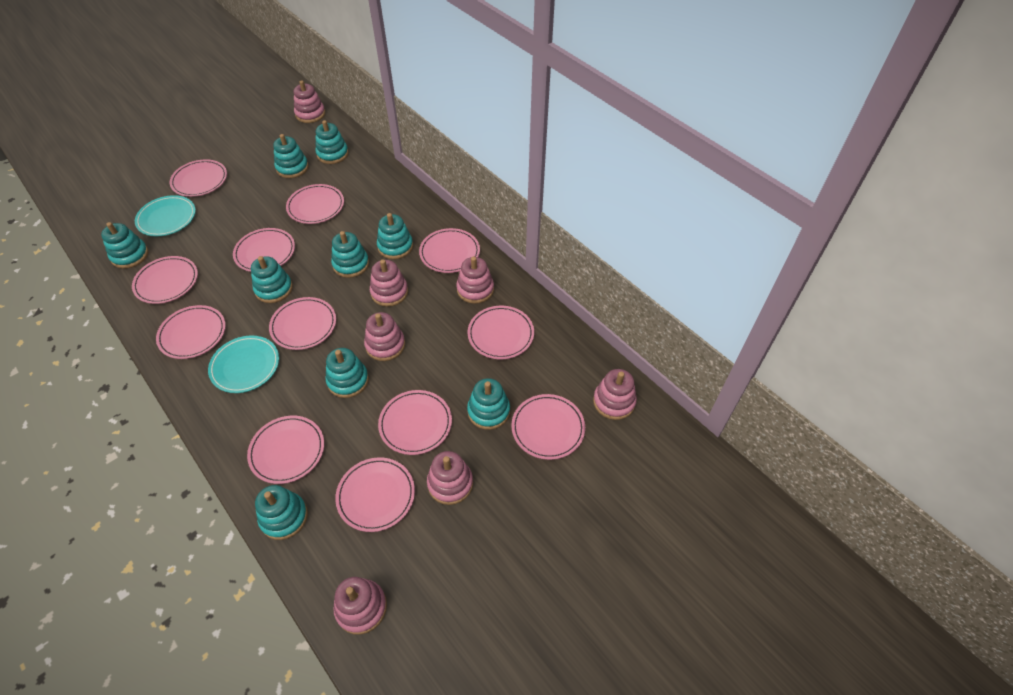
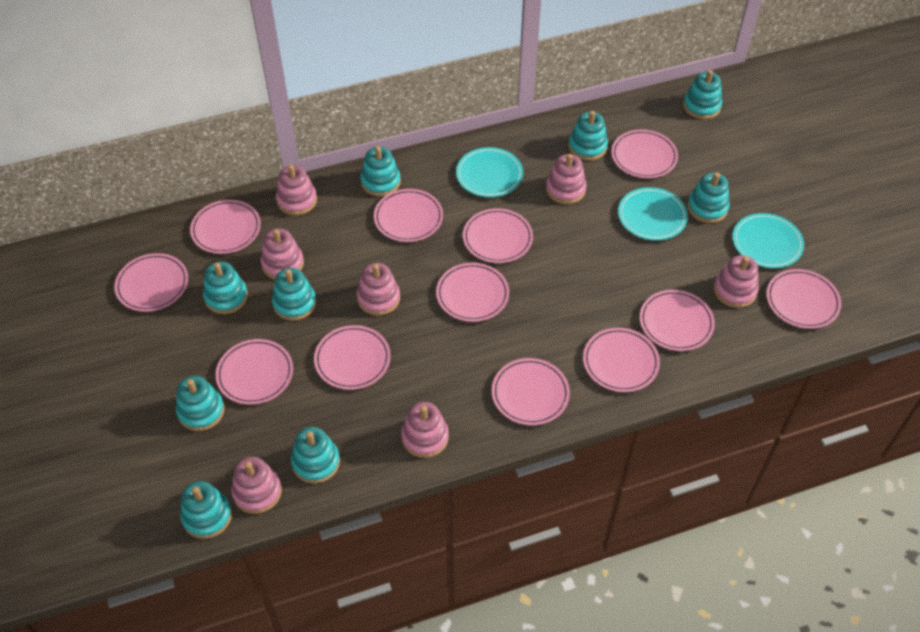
turquoise plate: 2 -> 3

